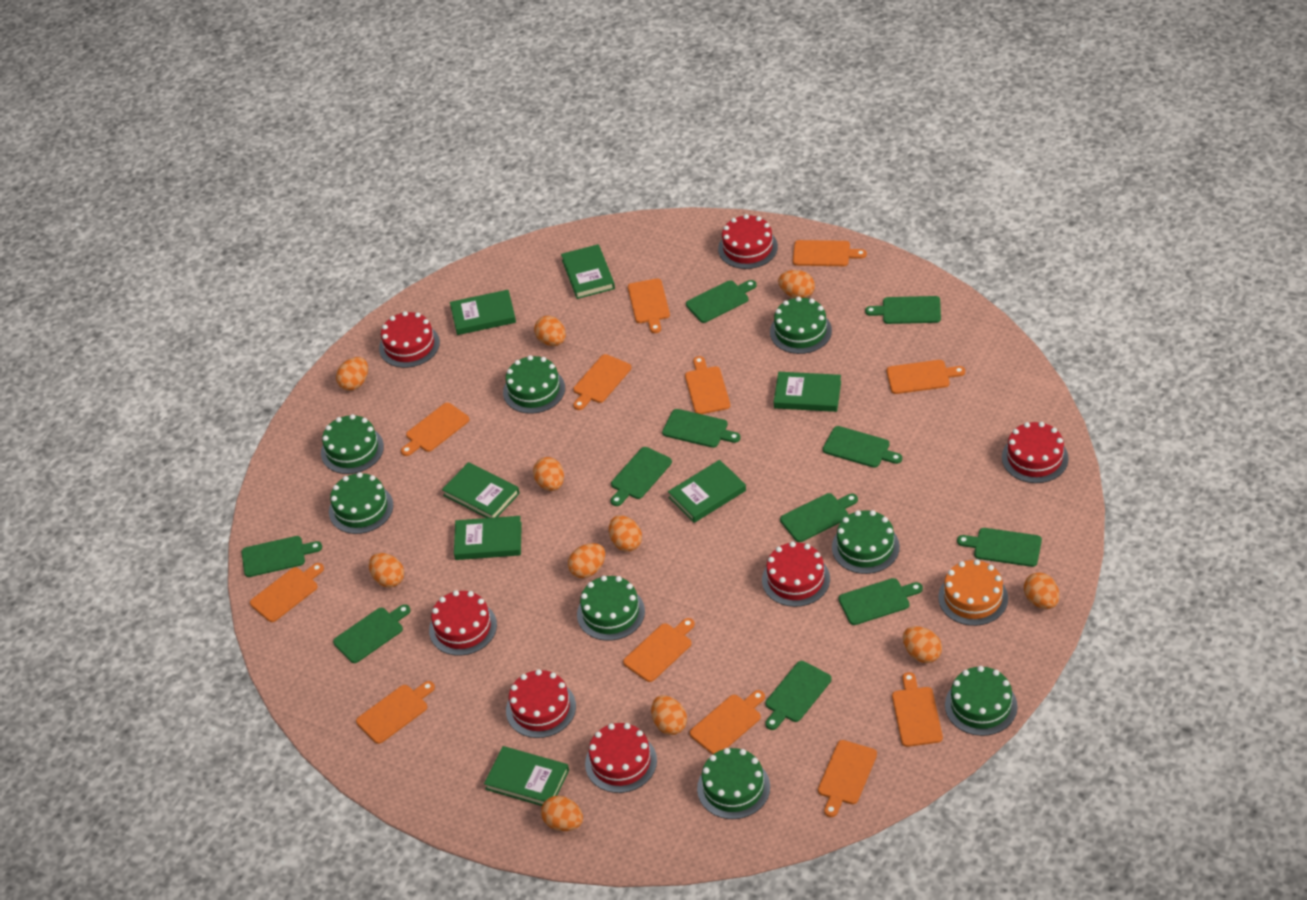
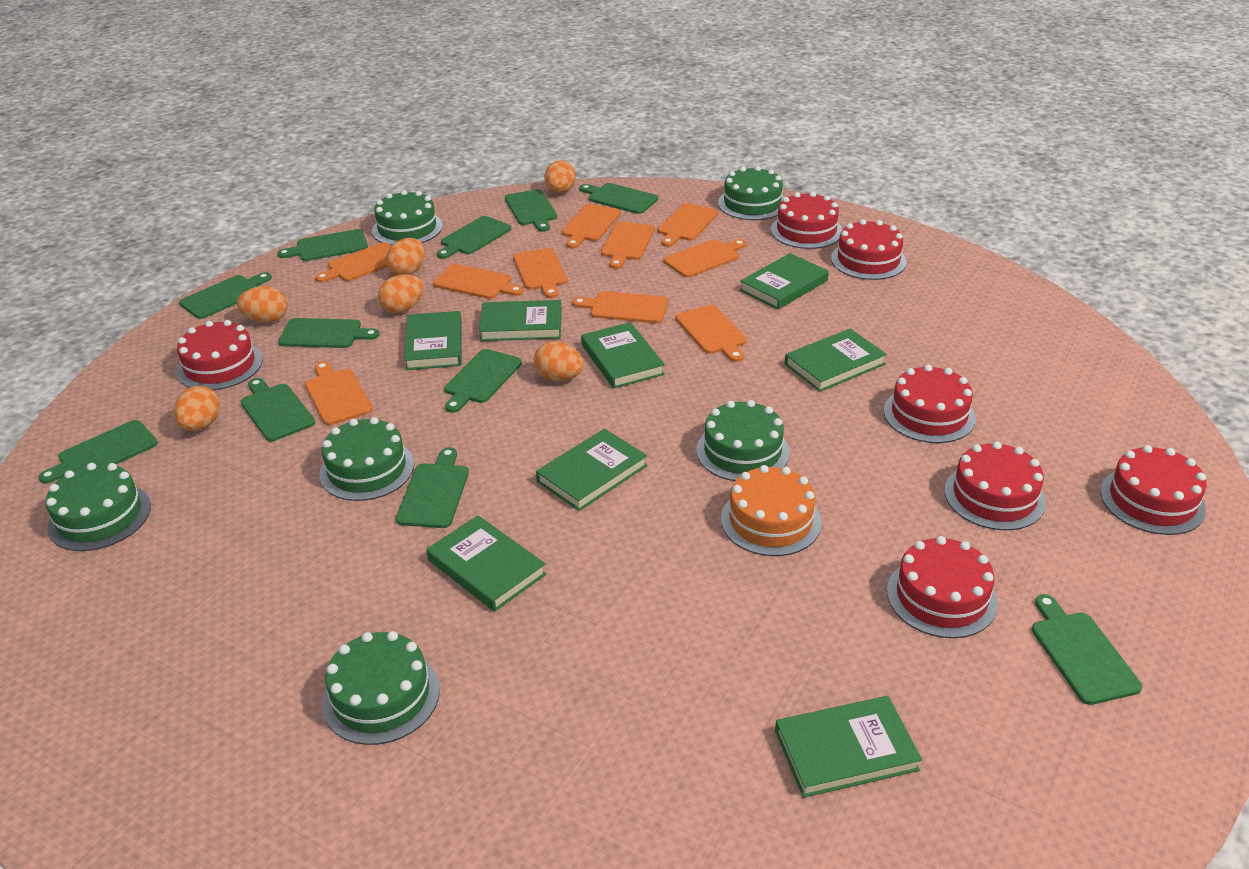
green book: 7 -> 8
green cake: 8 -> 6
orange cutting board: 12 -> 10
orange egg: 11 -> 6

